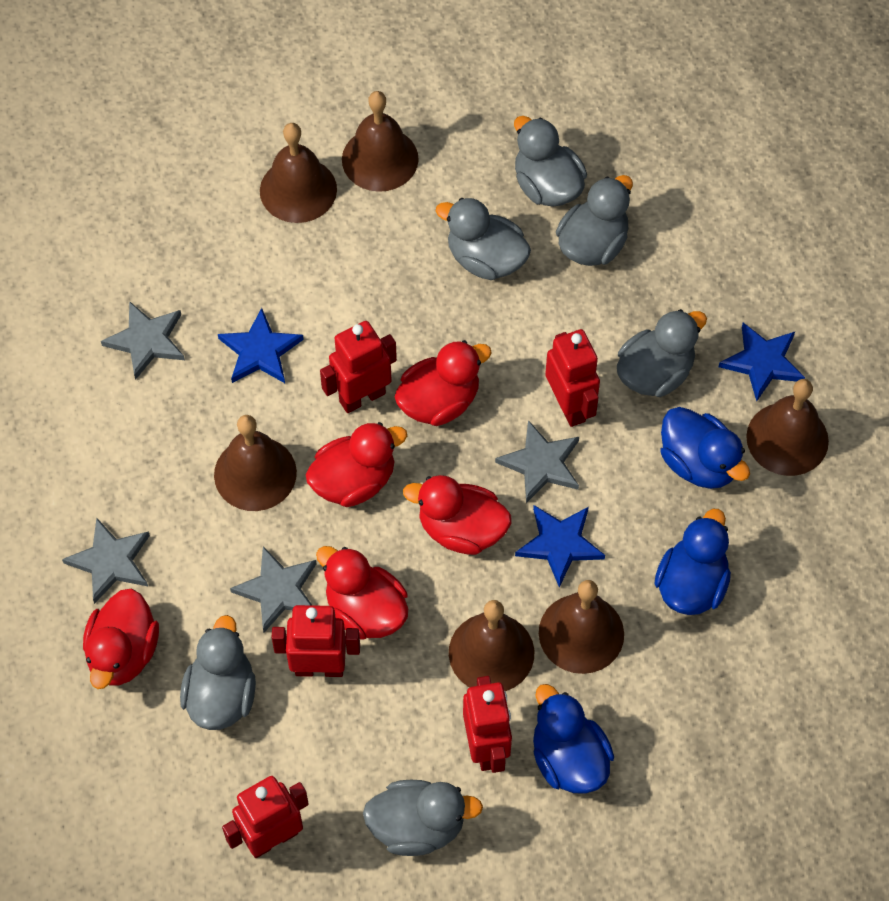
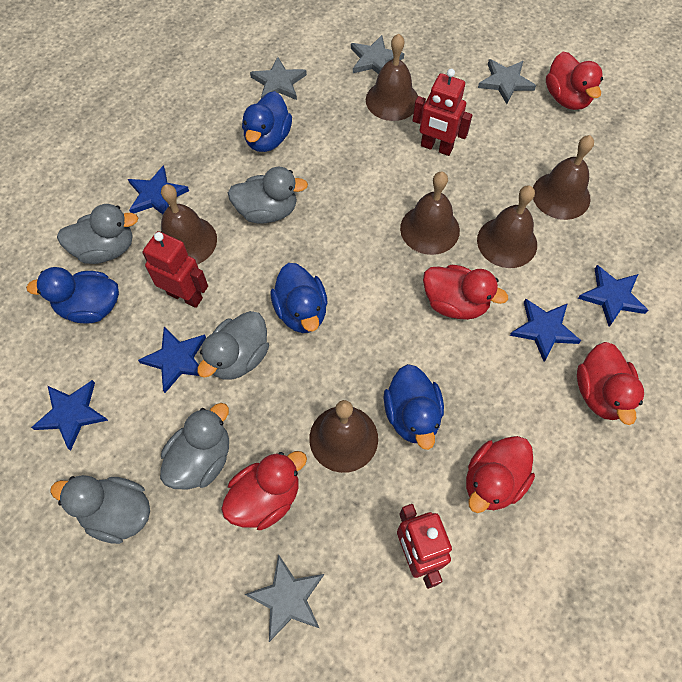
blue duck: 3 -> 4
blue star: 3 -> 5
grey duck: 6 -> 5
red robot: 5 -> 3

